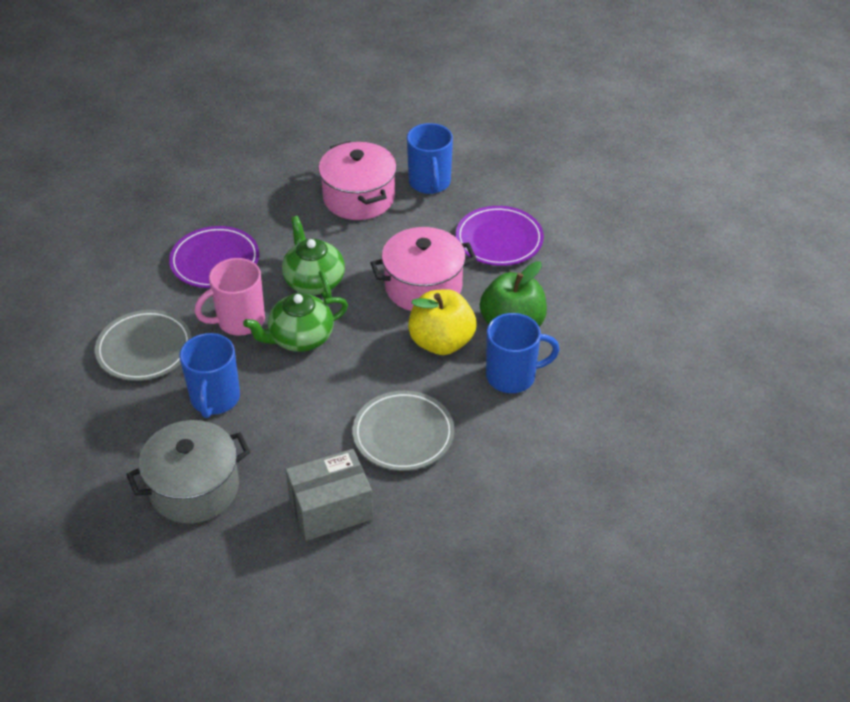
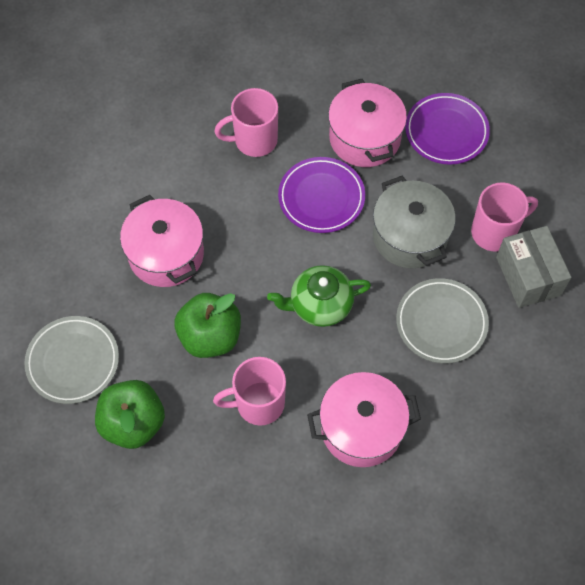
blue mug: 3 -> 0
green apple: 1 -> 2
green teapot: 2 -> 1
pink mug: 1 -> 3
pink pot: 2 -> 3
yellow apple: 1 -> 0

